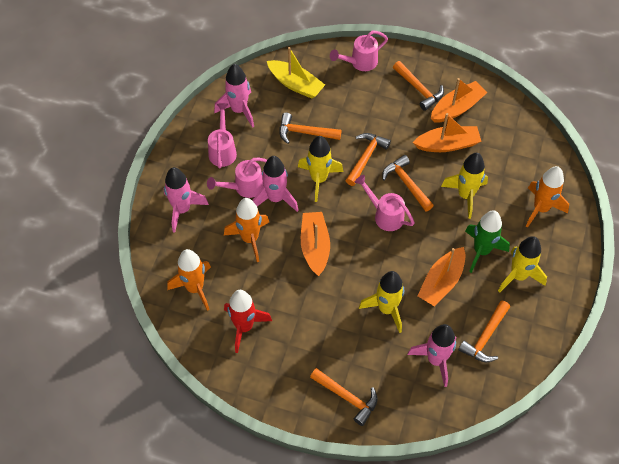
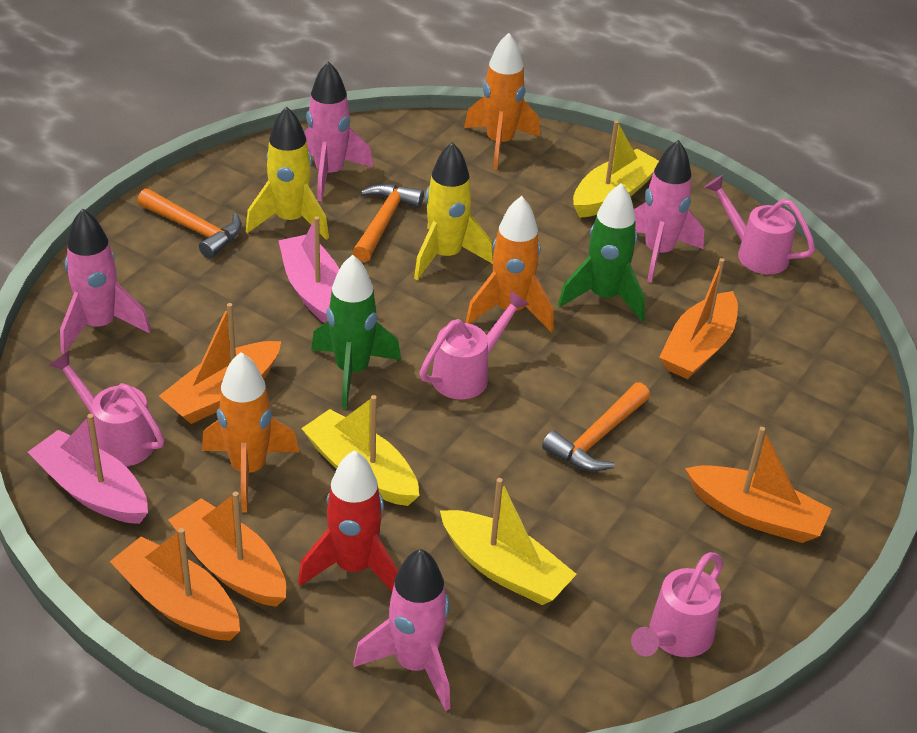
green rocket: 1 -> 2
orange boat: 4 -> 5
orange hammer: 6 -> 3
pink boat: 0 -> 2
yellow boat: 1 -> 3
yellow rocket: 4 -> 2

